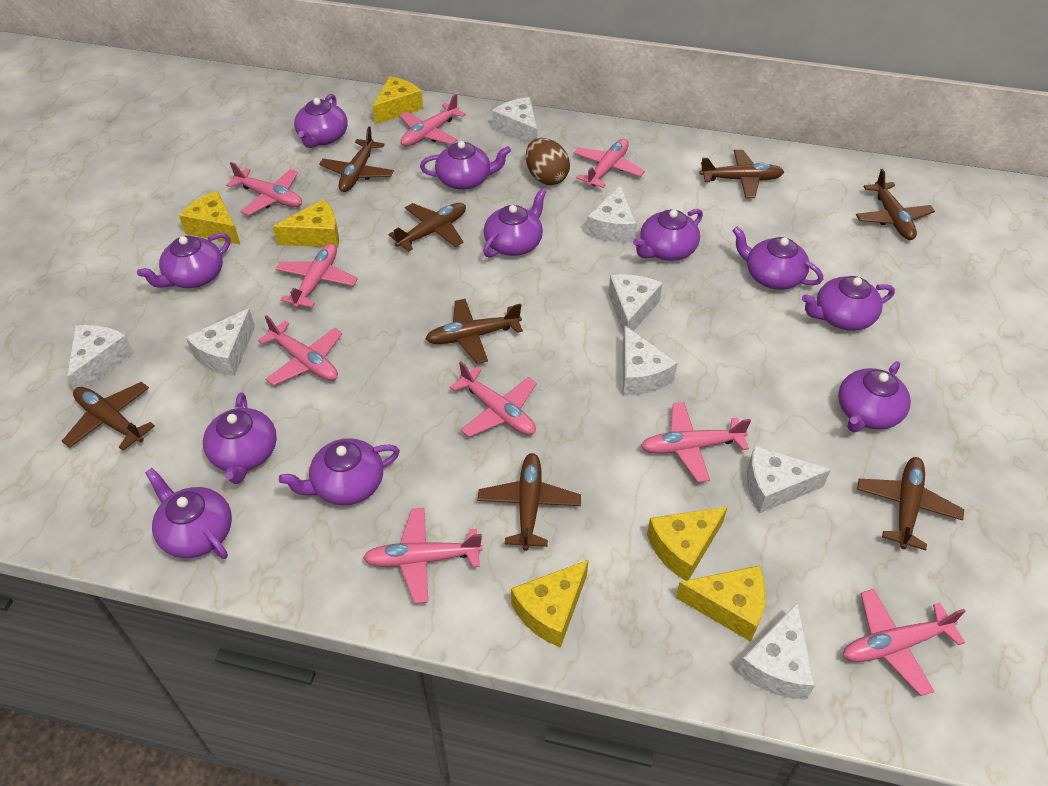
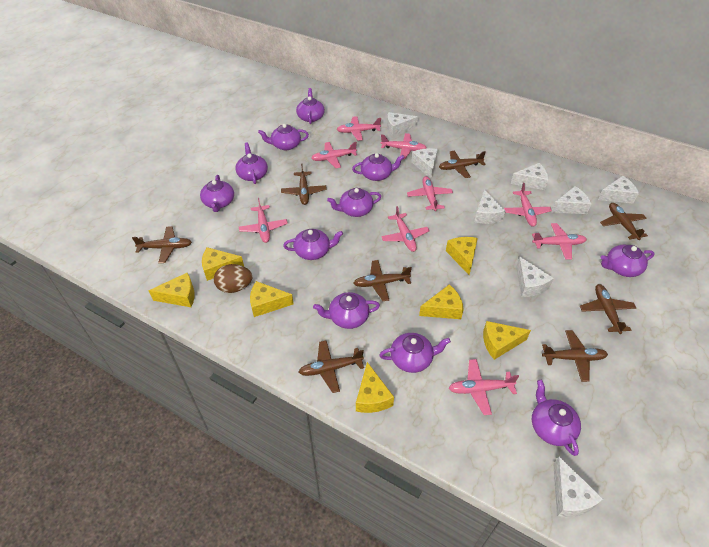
yellow cheese: 6 -> 7

